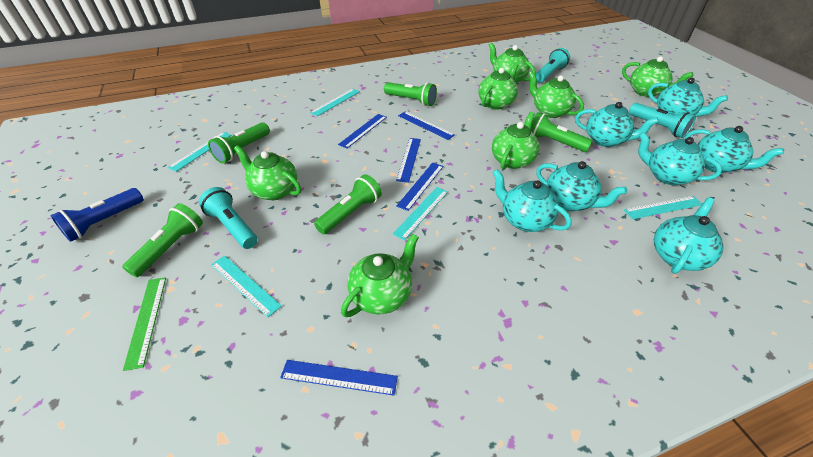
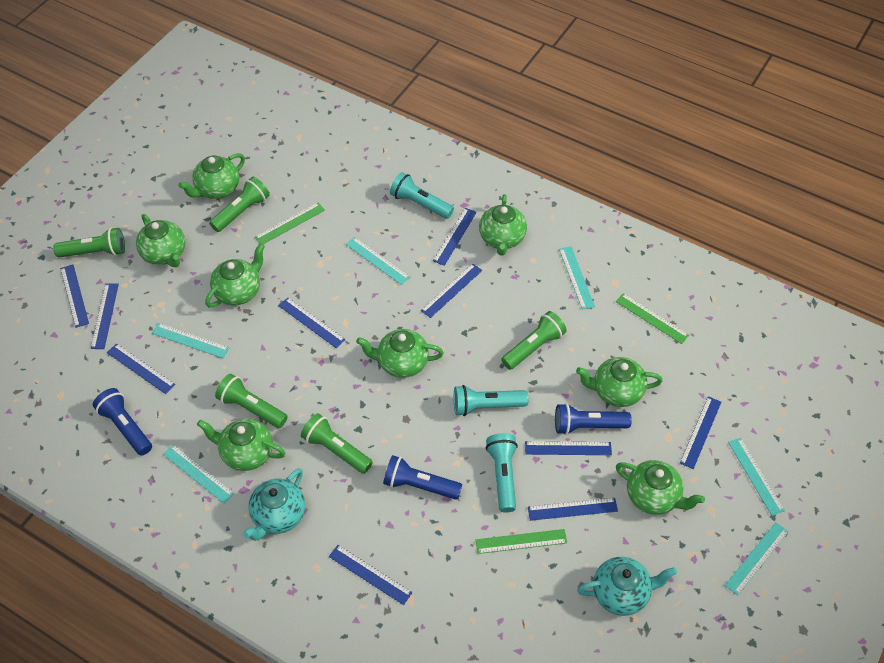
blue flashlight: 1 -> 3
blue ruler: 5 -> 10
green ruler: 1 -> 3
green teapot: 7 -> 8
turquoise ruler: 5 -> 6
turquoise teapot: 7 -> 2

